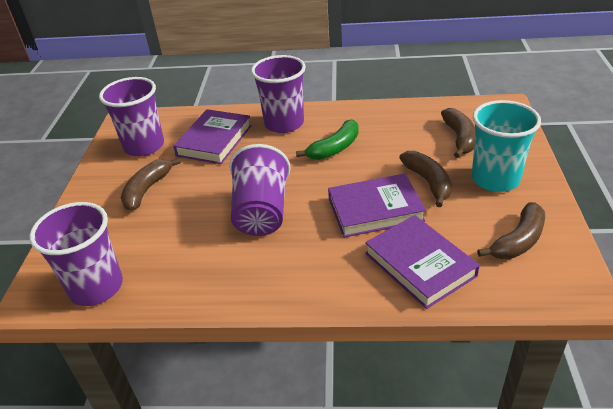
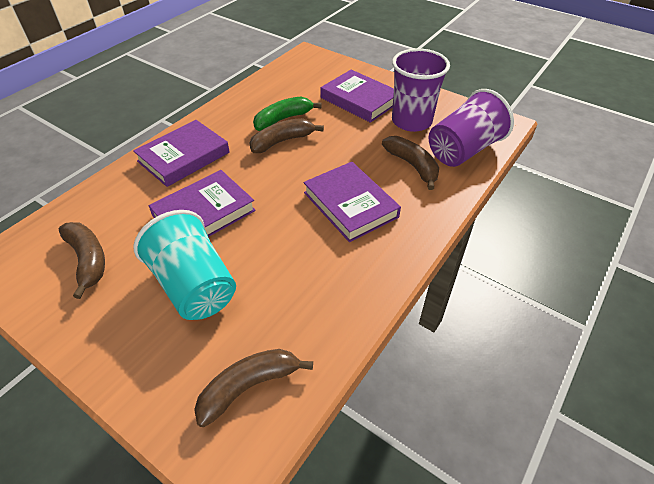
purple book: 3 -> 4
purple cup: 4 -> 2

